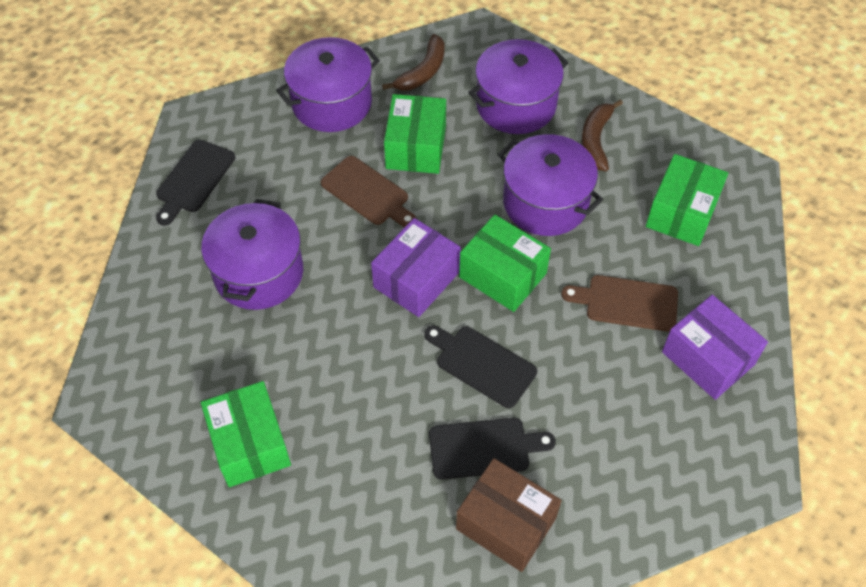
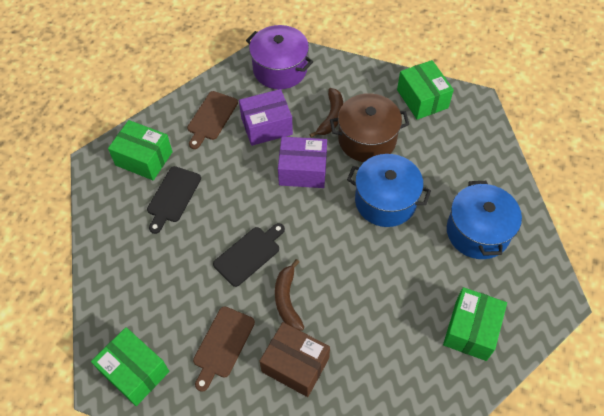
black cutting board: 3 -> 2
blue pot: 0 -> 2
brown pot: 0 -> 1
purple pot: 4 -> 1

